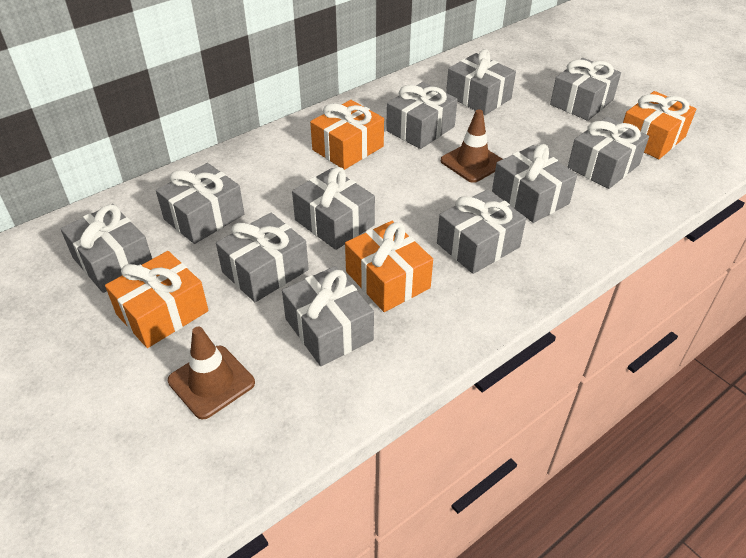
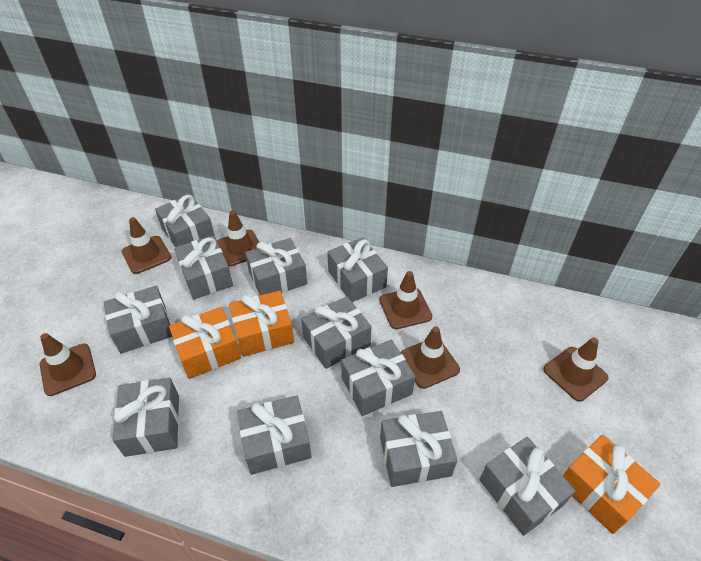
brown traffic cone: 2 -> 6
orange gift: 4 -> 3

